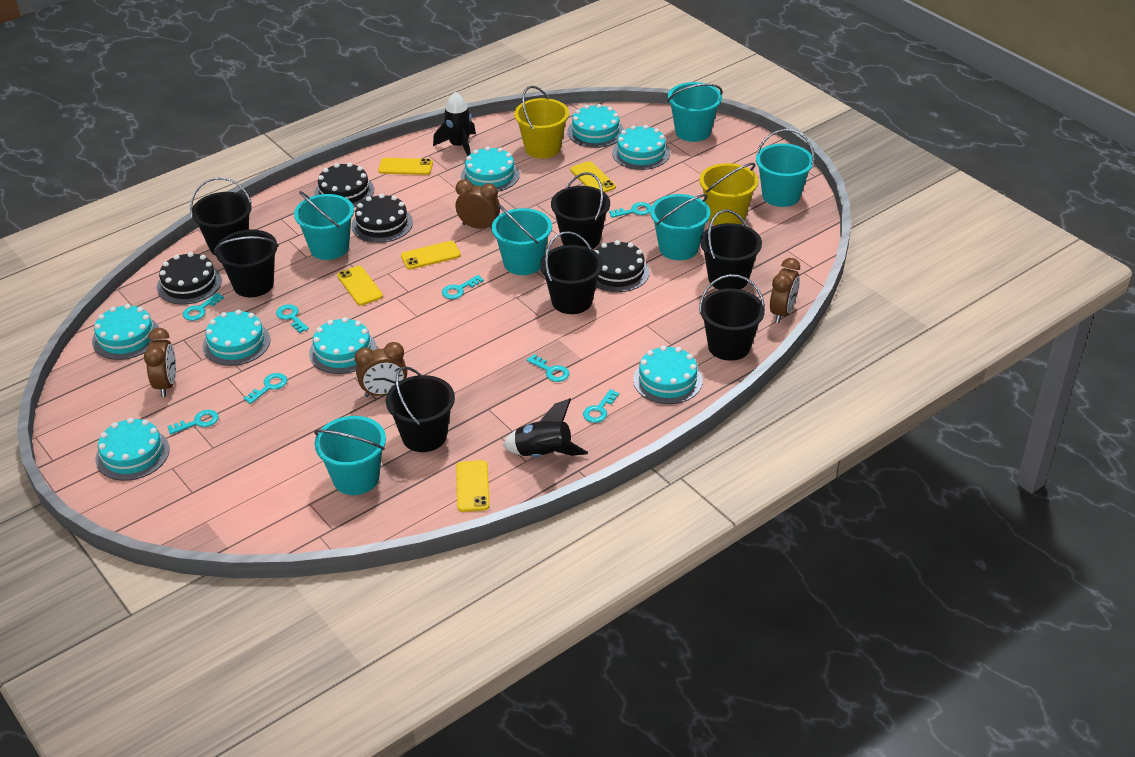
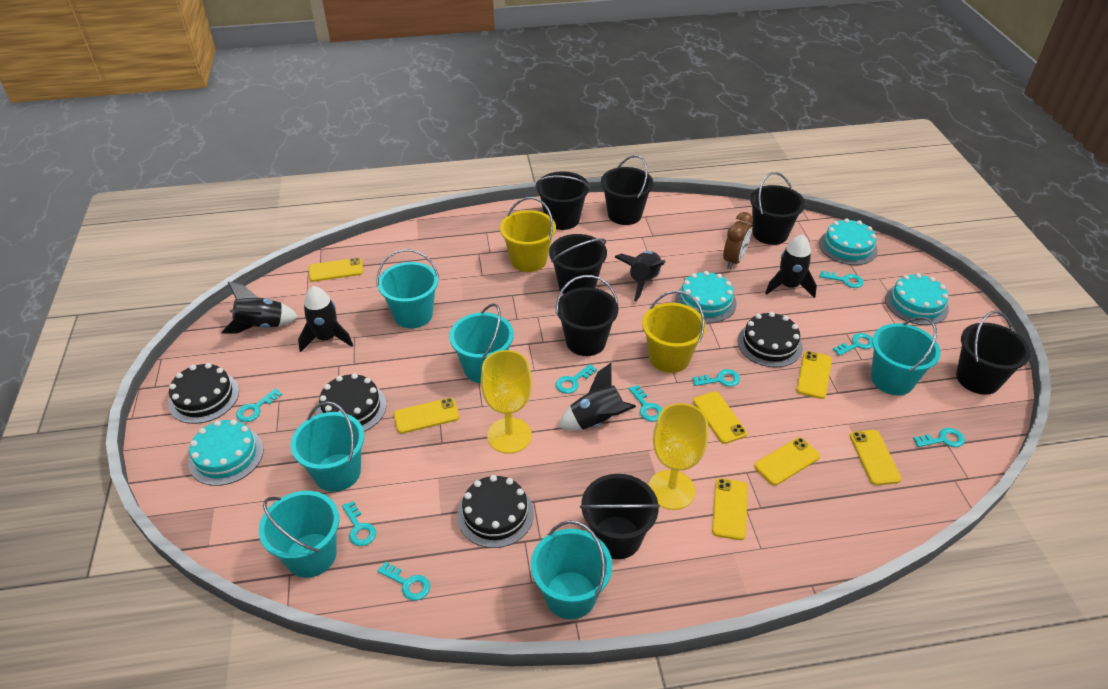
black rocket: 2 -> 5
brown clock: 4 -> 1
turquoise cake: 8 -> 4
turquoise key: 8 -> 9
yellow goblet: 0 -> 2
yellow phone: 5 -> 7

